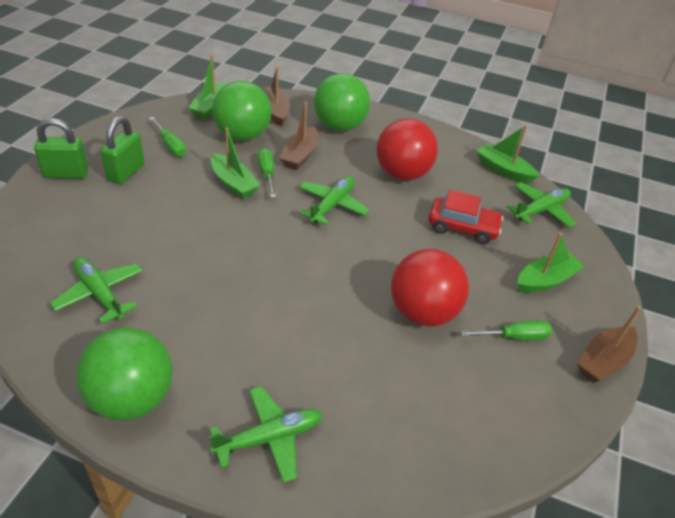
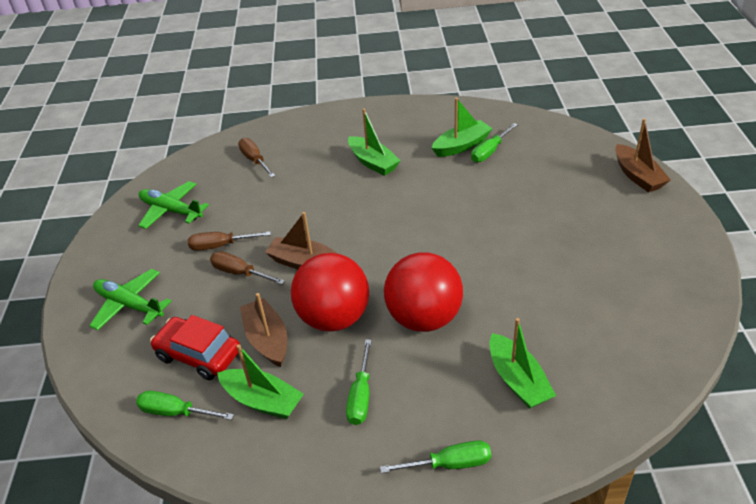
brown screwdriver: 0 -> 3
green ball: 3 -> 0
green padlock: 2 -> 0
green plane: 4 -> 2
green screwdriver: 3 -> 4

